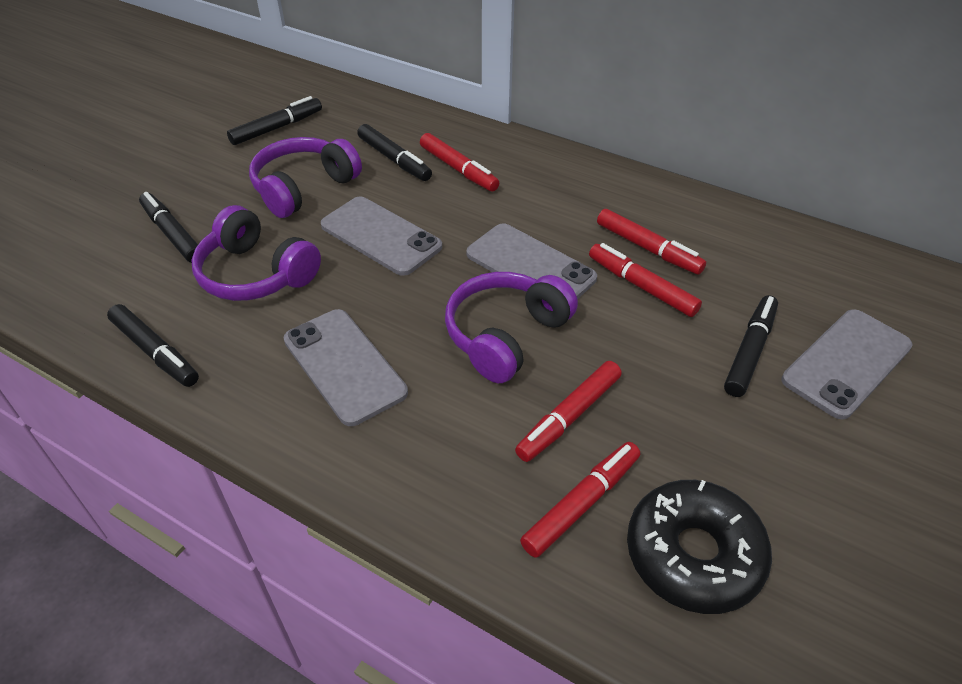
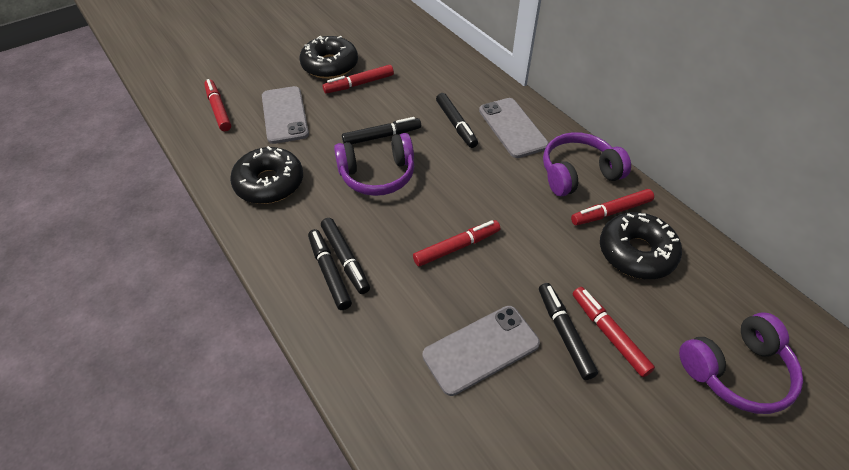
black donut: 1 -> 3
grey phone: 4 -> 3

